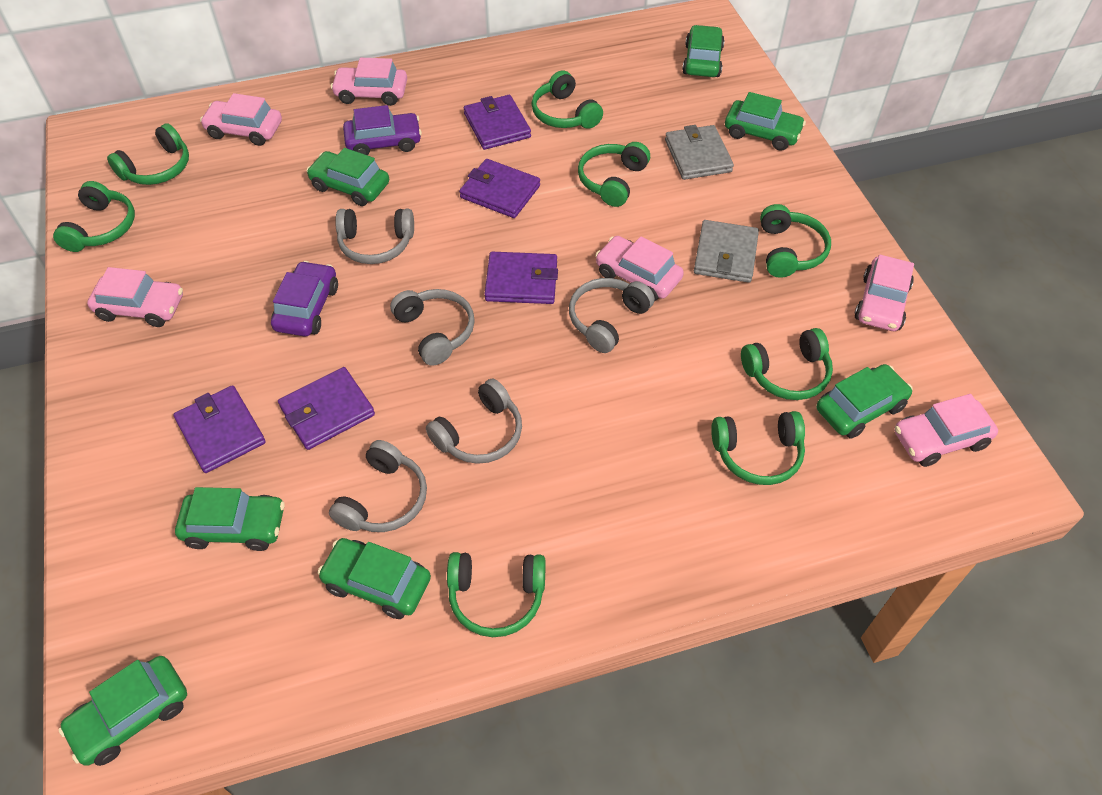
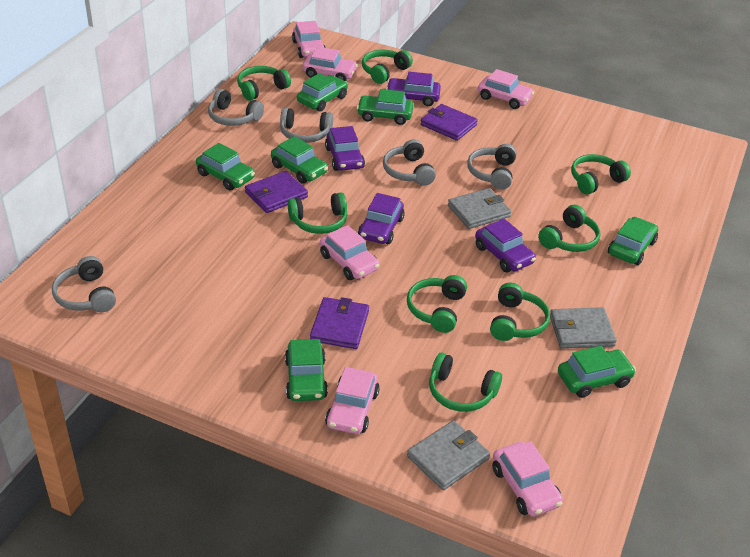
grey wallet: 2 -> 3
purple car: 2 -> 4
purple wallet: 5 -> 3

